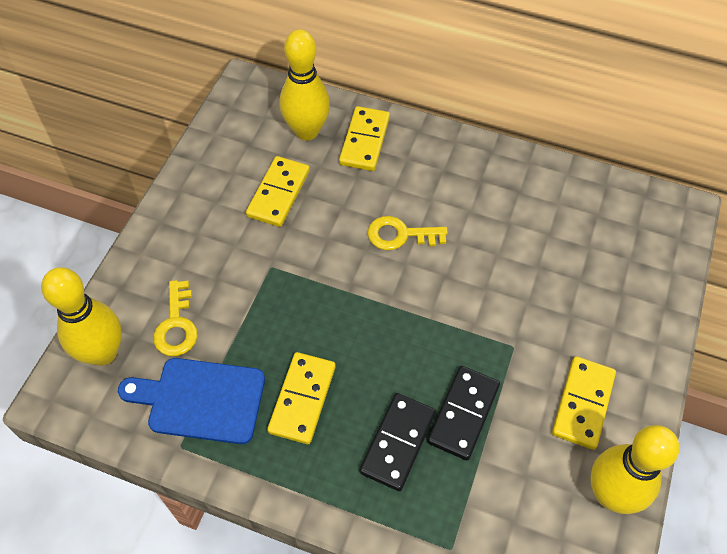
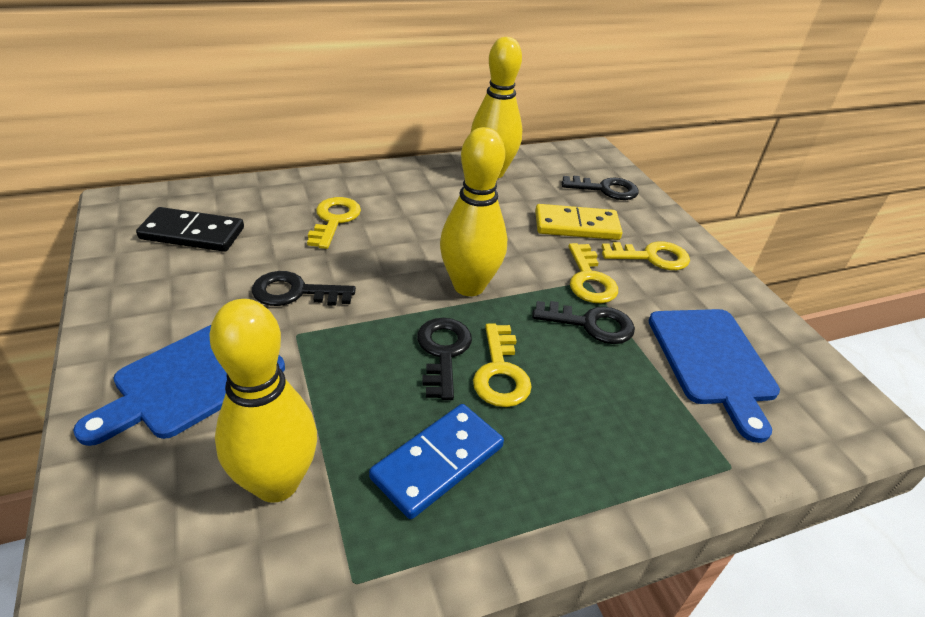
black domino: 2 -> 1
black key: 0 -> 4
blue cutting board: 1 -> 2
blue domino: 0 -> 1
yellow domino: 4 -> 1
yellow key: 2 -> 4

